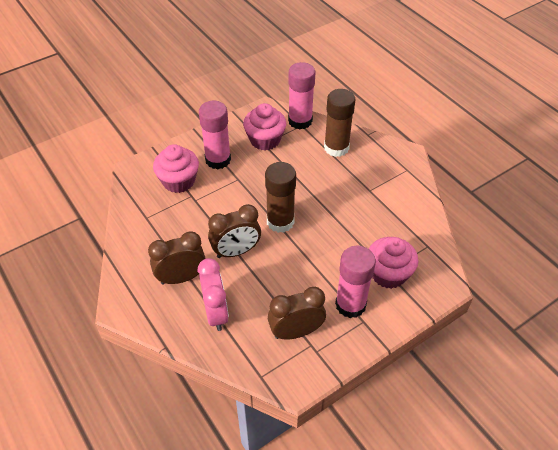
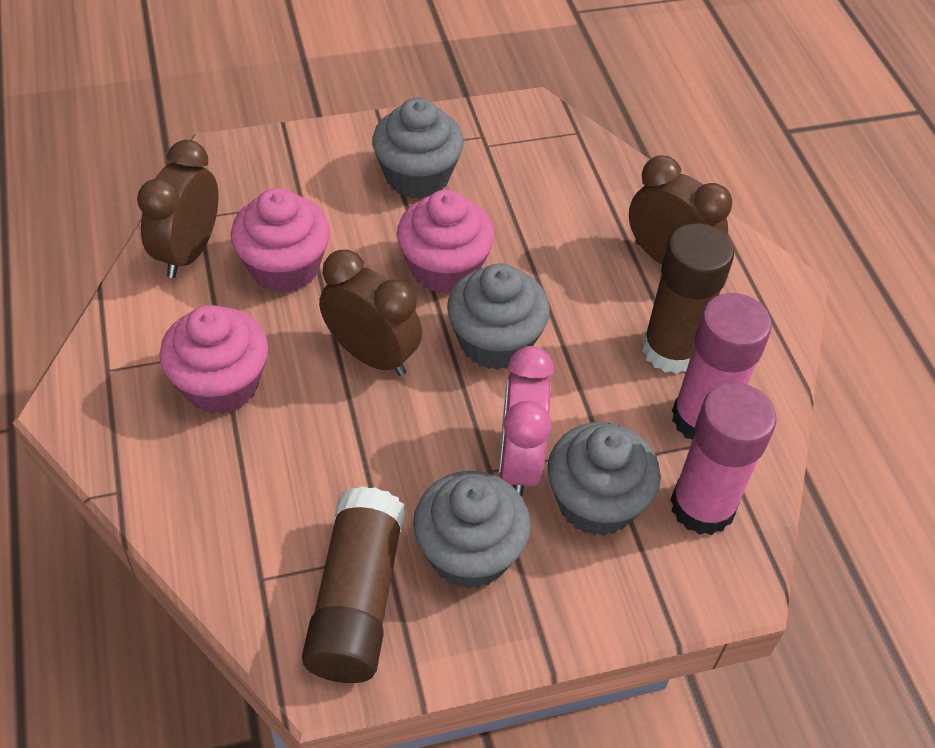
grey cupcake: 0 -> 4
pink glue stick: 3 -> 2

